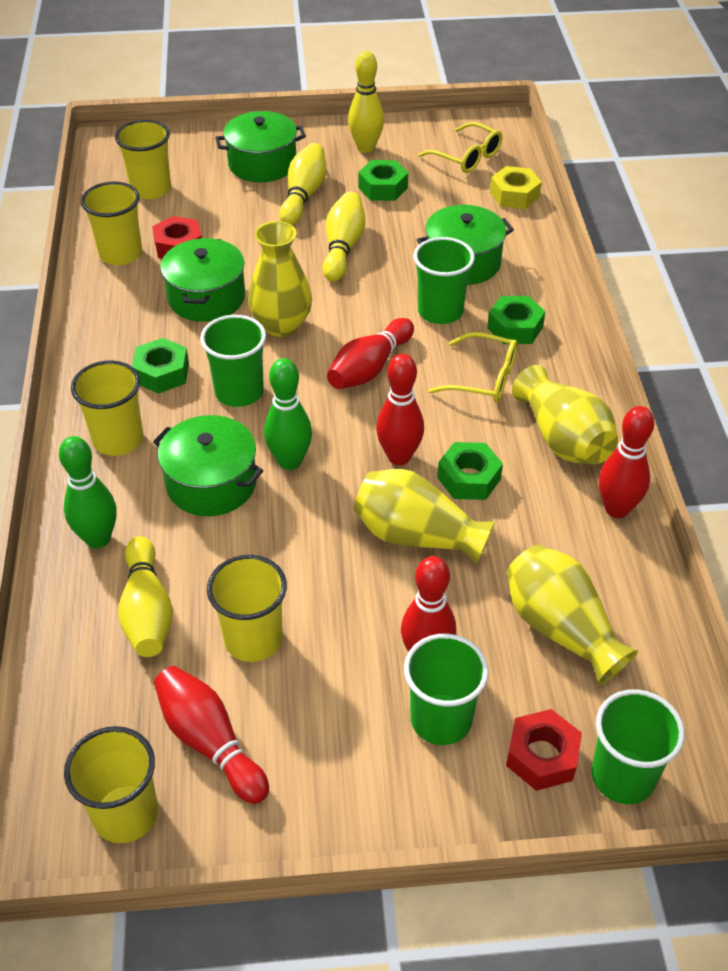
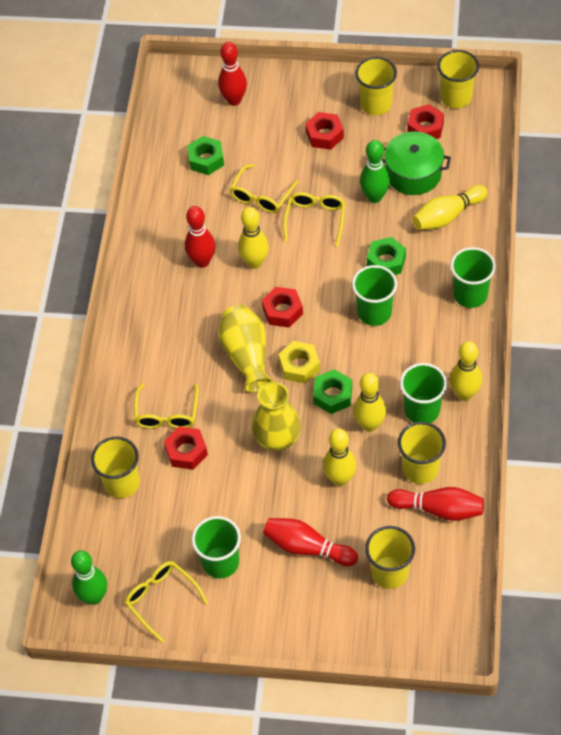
green nut: 4 -> 3
green pot: 4 -> 1
red bowling pin: 5 -> 4
red nut: 2 -> 4
yellow bowling pin: 4 -> 5
yellow glasses: 2 -> 4
yellow vase: 4 -> 2

